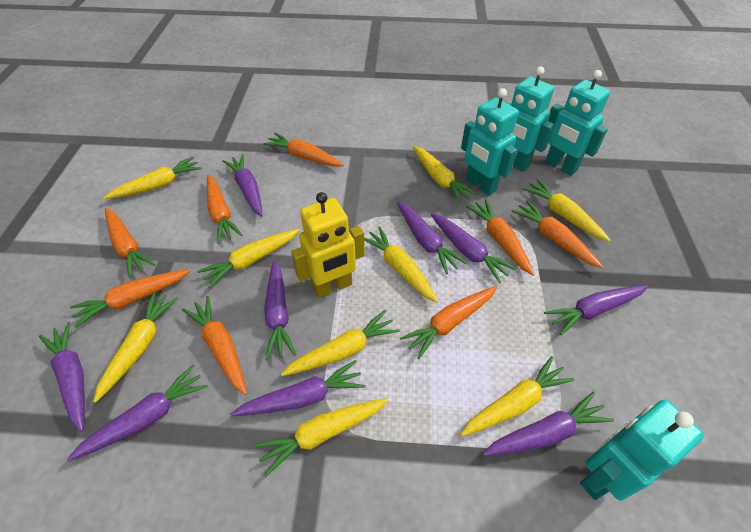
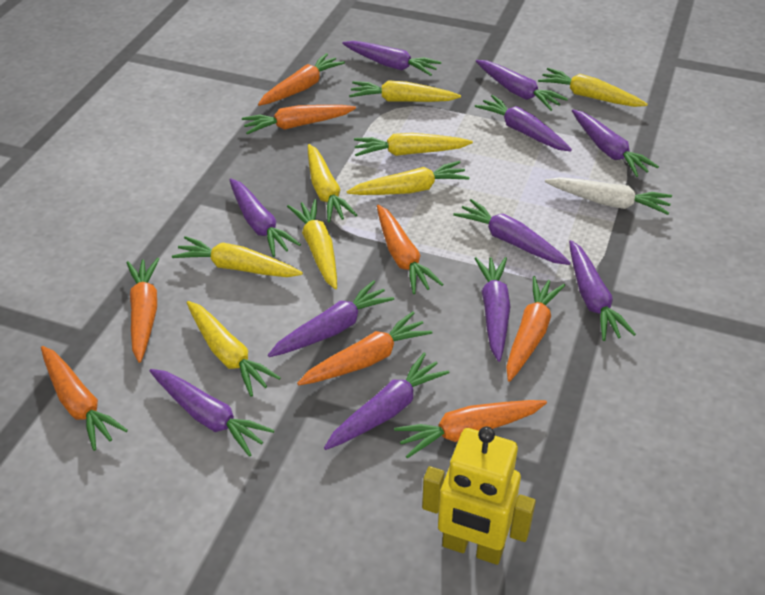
purple carrot: 9 -> 11
turquoise robot: 4 -> 0
white carrot: 0 -> 1
yellow carrot: 9 -> 8

